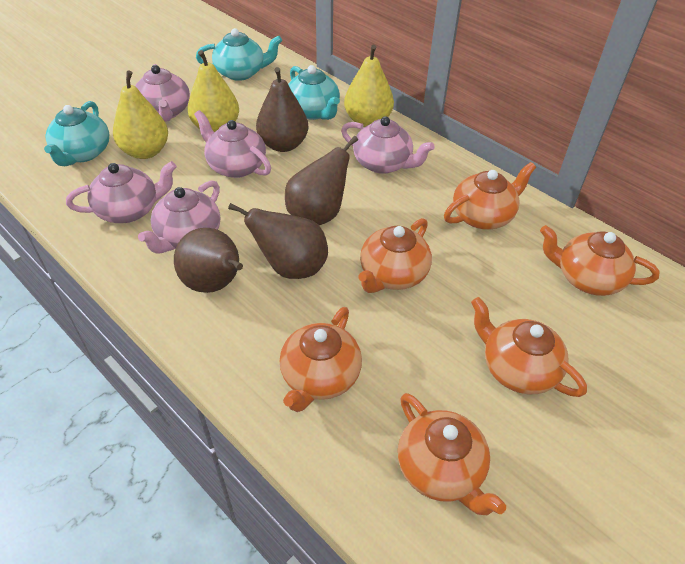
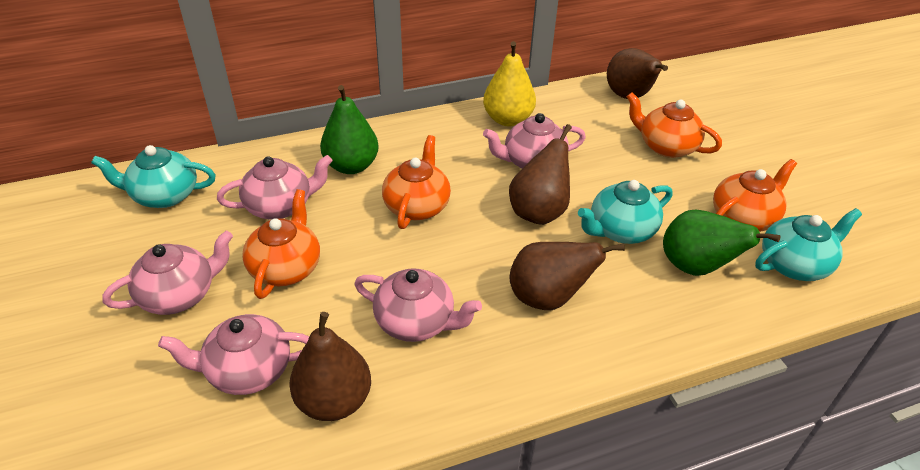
green pear: 0 -> 2
orange teapot: 6 -> 4
yellow pear: 3 -> 1

